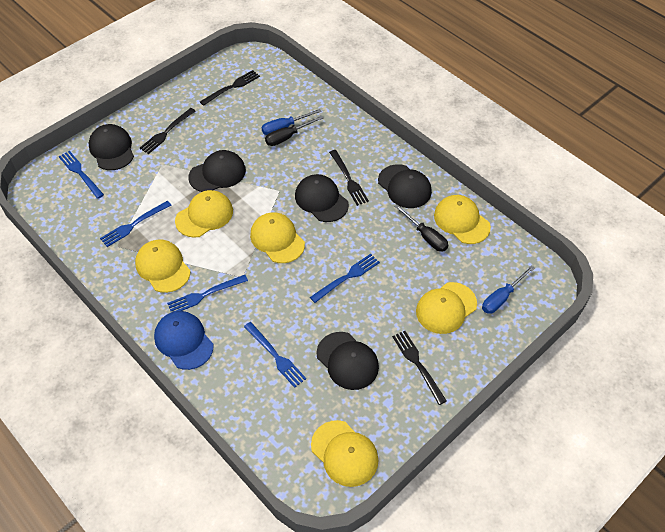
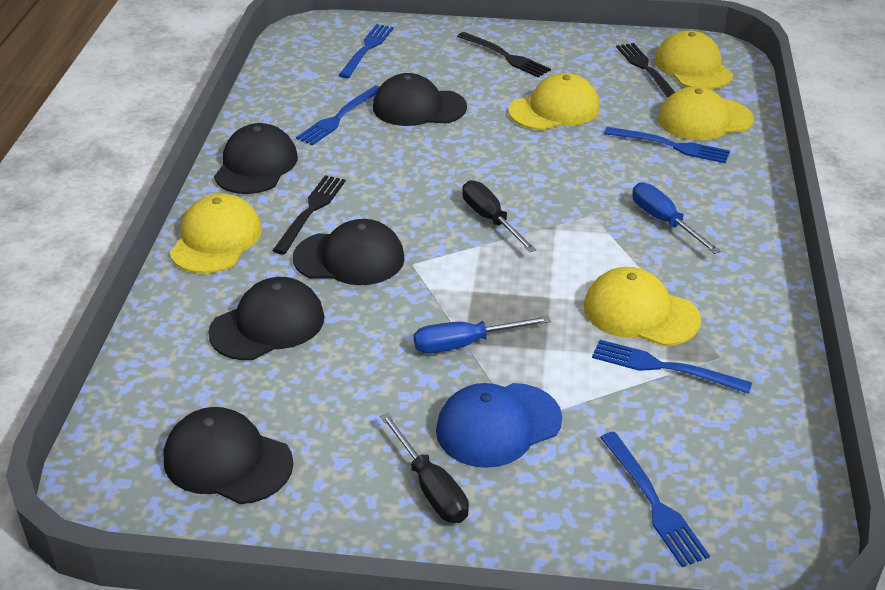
black fork: 4 -> 3
yellow cap: 6 -> 5

